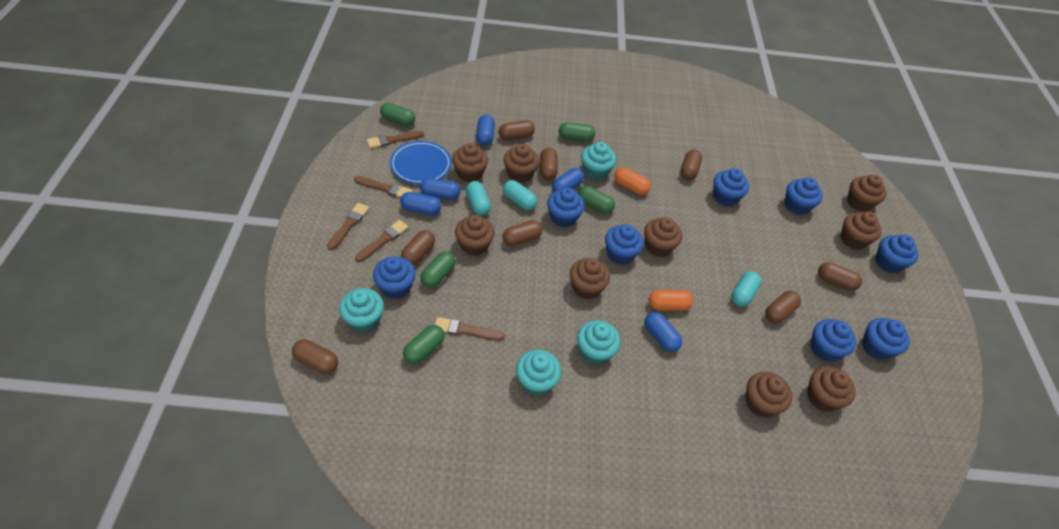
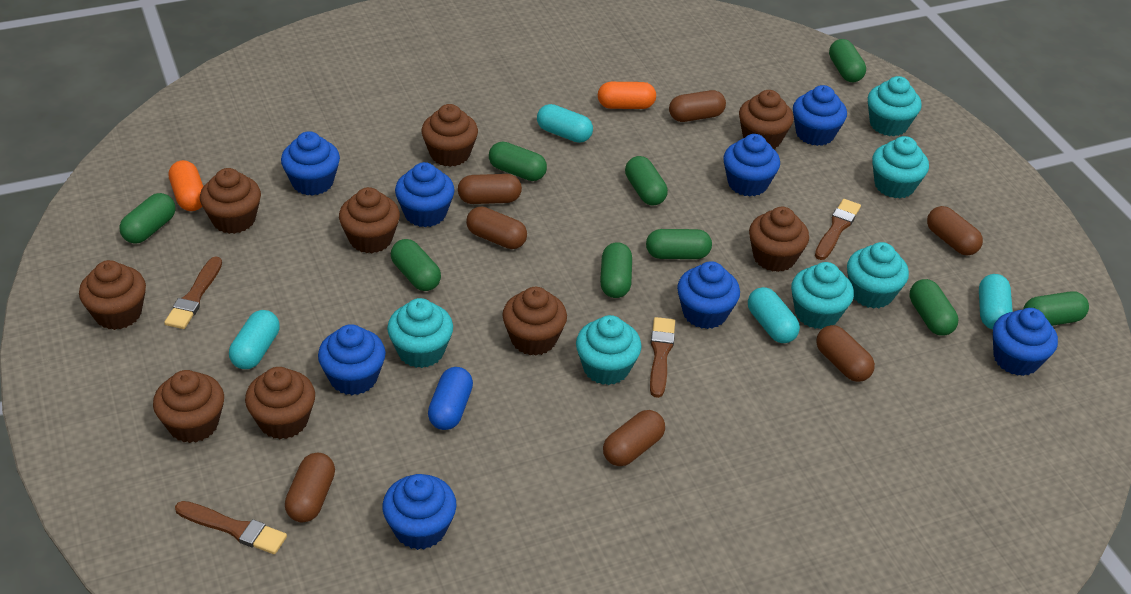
blue capsule: 5 -> 1
blue plate: 1 -> 0
brown brush: 5 -> 4
brown capsule: 8 -> 7
green capsule: 5 -> 9
turquoise capsule: 3 -> 4
turquoise cupcake: 4 -> 6

